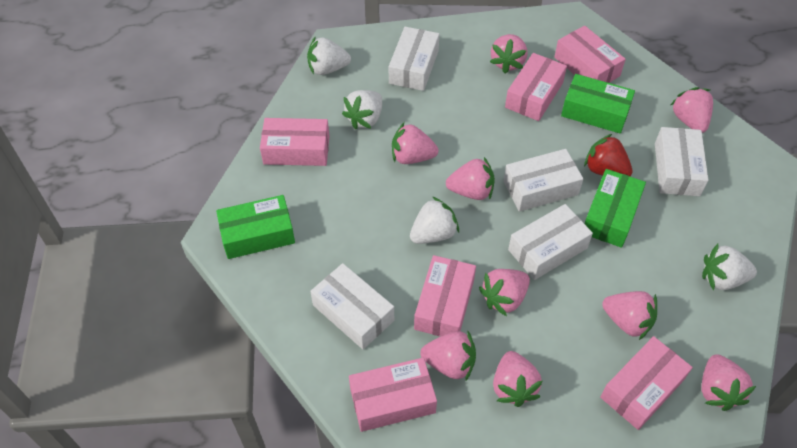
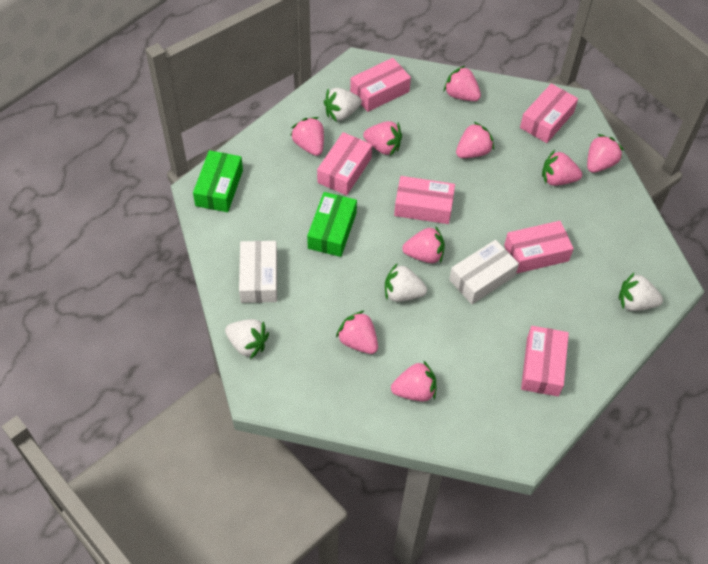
green box: 3 -> 2
red strawberry: 1 -> 0
white box: 5 -> 2

